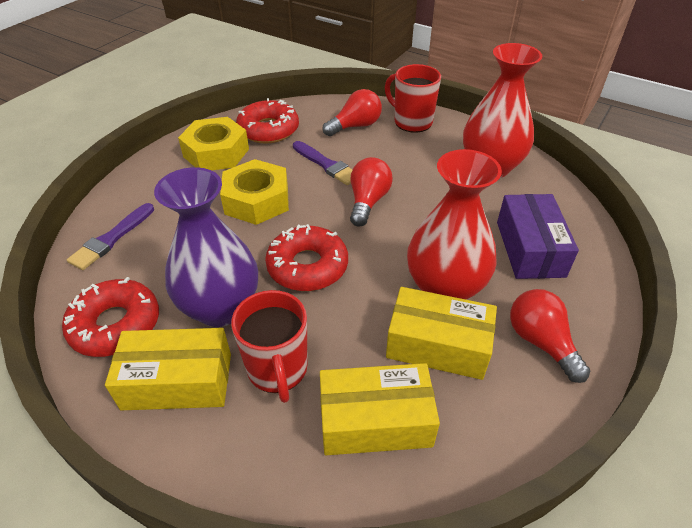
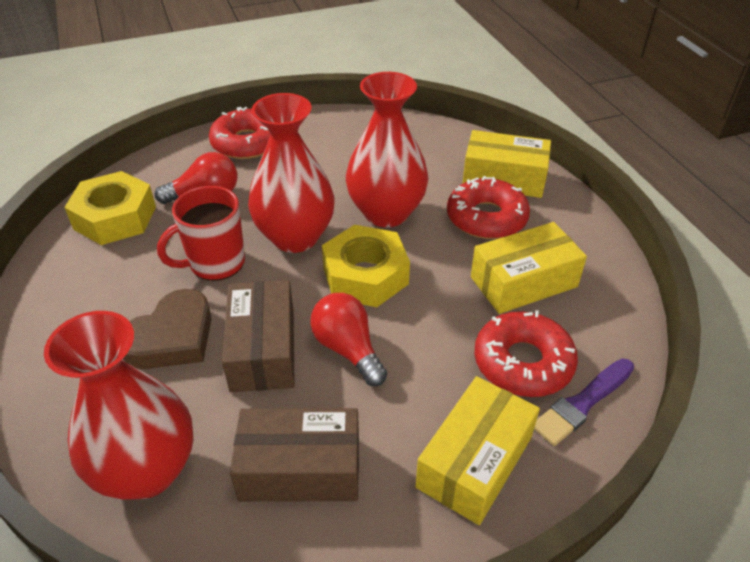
brown box: 0 -> 2
brown heart: 0 -> 1
purple box: 1 -> 0
purple brush: 2 -> 1
purple vase: 1 -> 0
red light bulb: 3 -> 2
red mug: 2 -> 1
red vase: 2 -> 3

